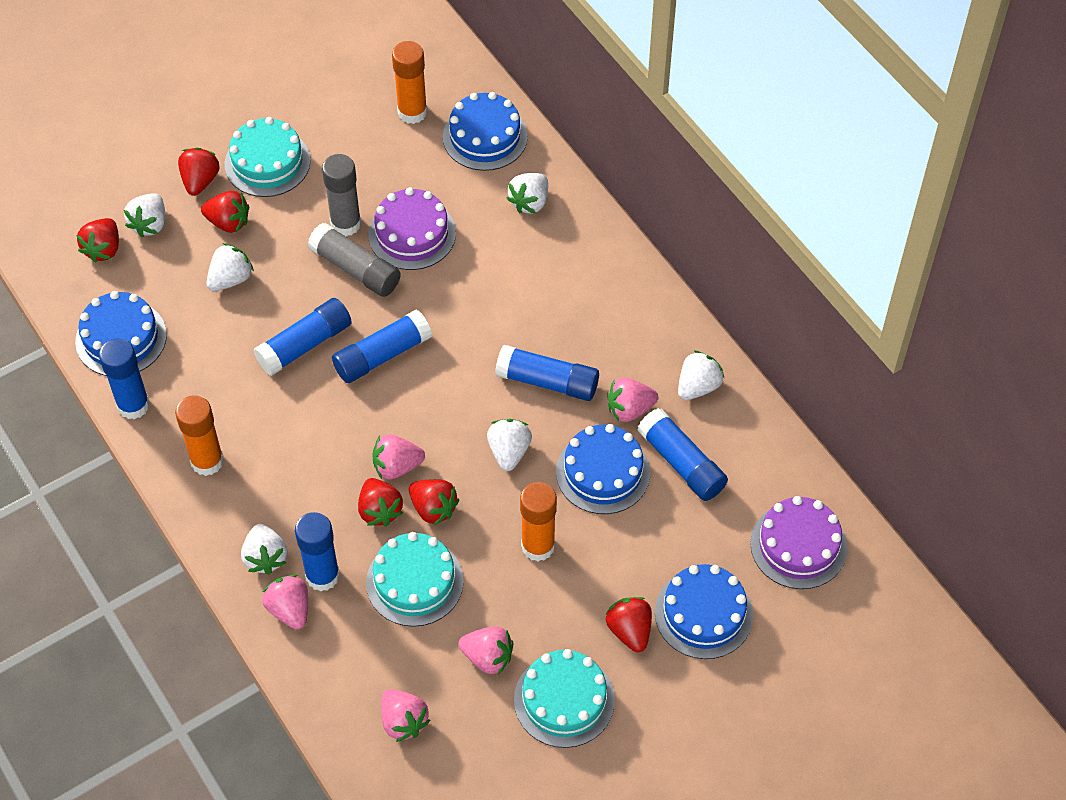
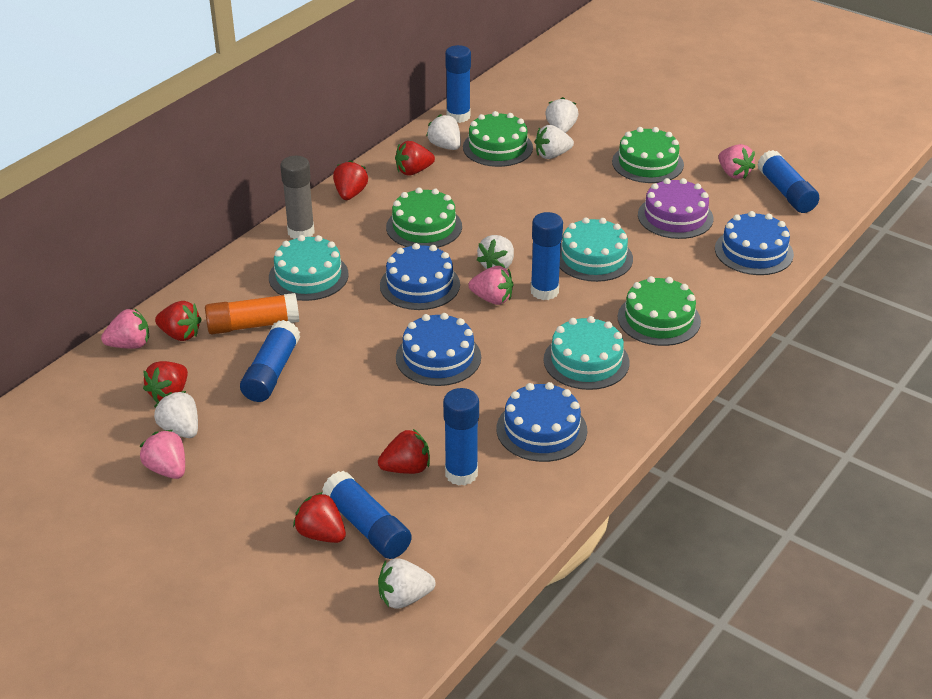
green cake: 0 -> 4
grey glue stick: 2 -> 1
orange glue stick: 3 -> 1
pink strawberry: 5 -> 4
purple cake: 2 -> 1

